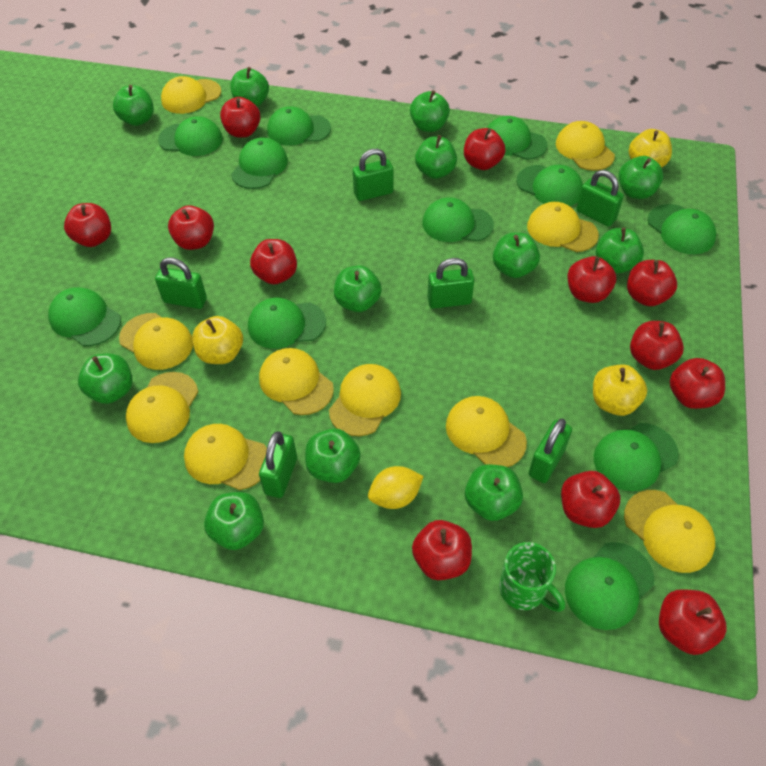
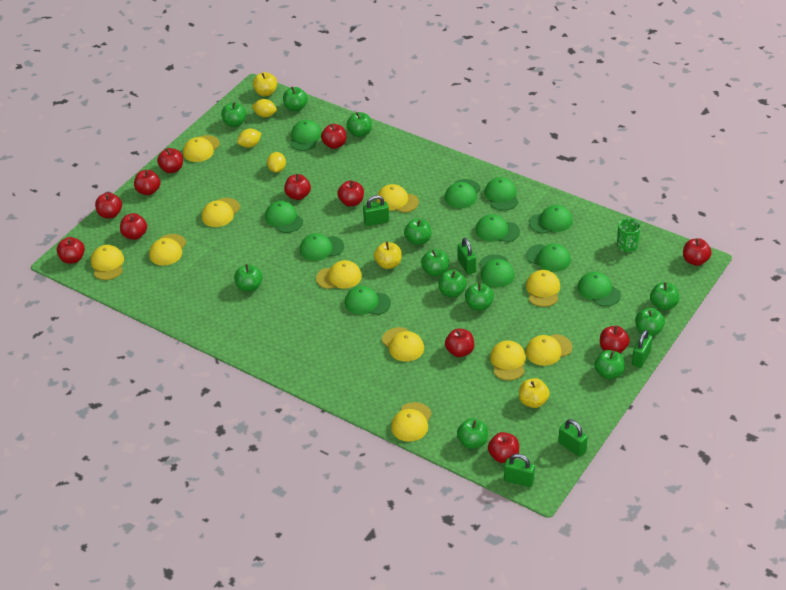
green padlock: 6 -> 5
yellow cap: 10 -> 11
yellow lemon: 1 -> 3

